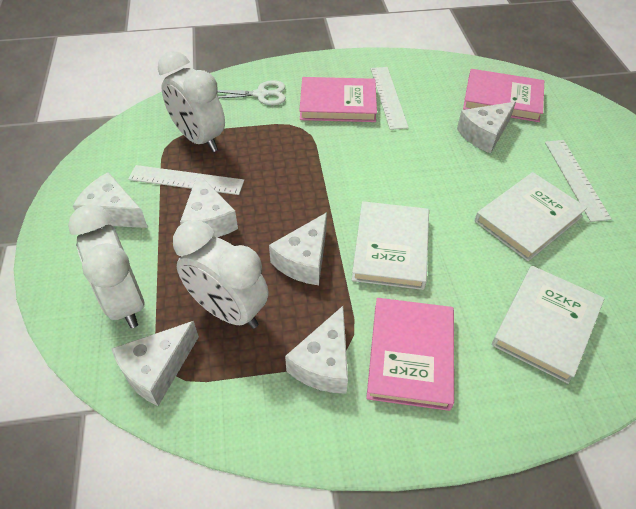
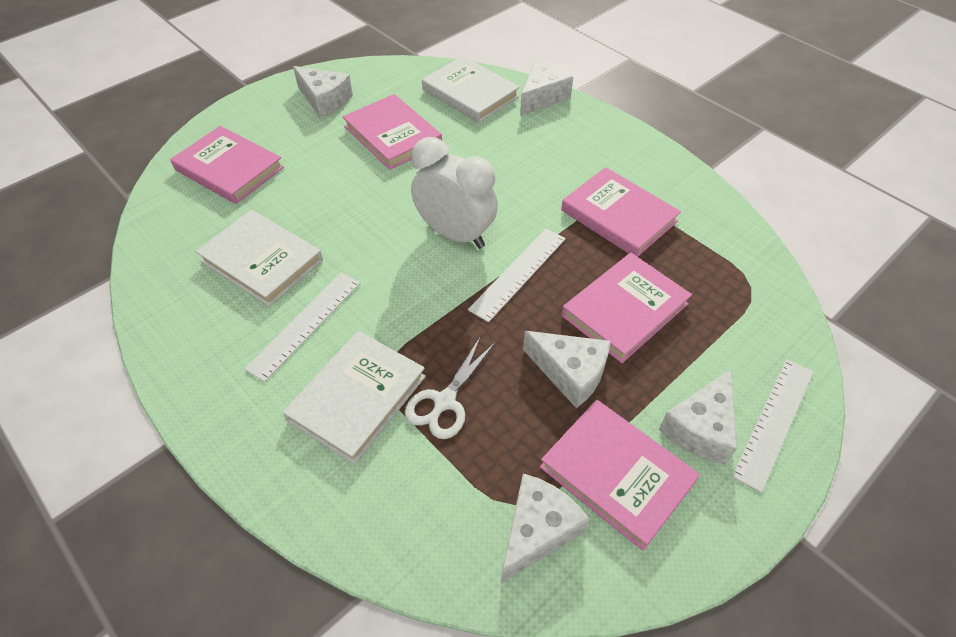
pink book: 3 -> 5
white cheese: 6 -> 5
white clock: 3 -> 1

